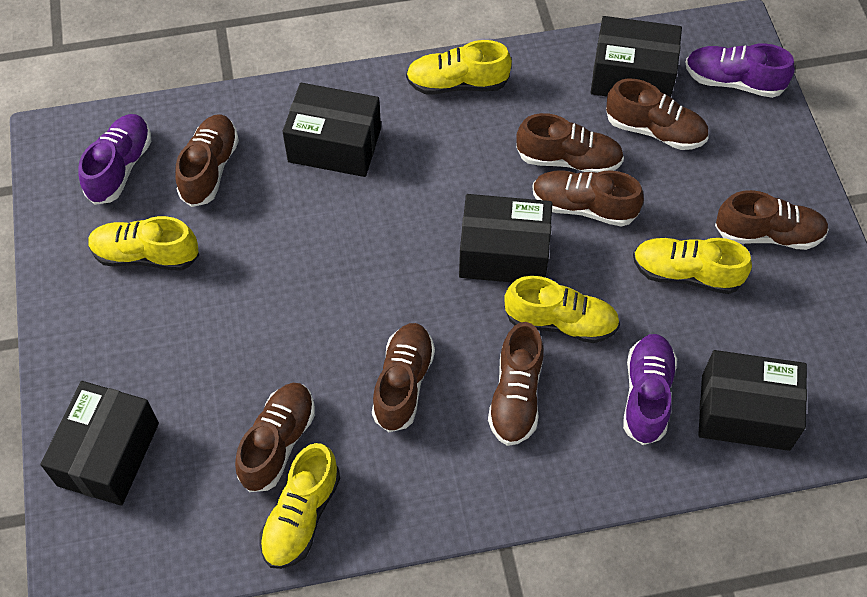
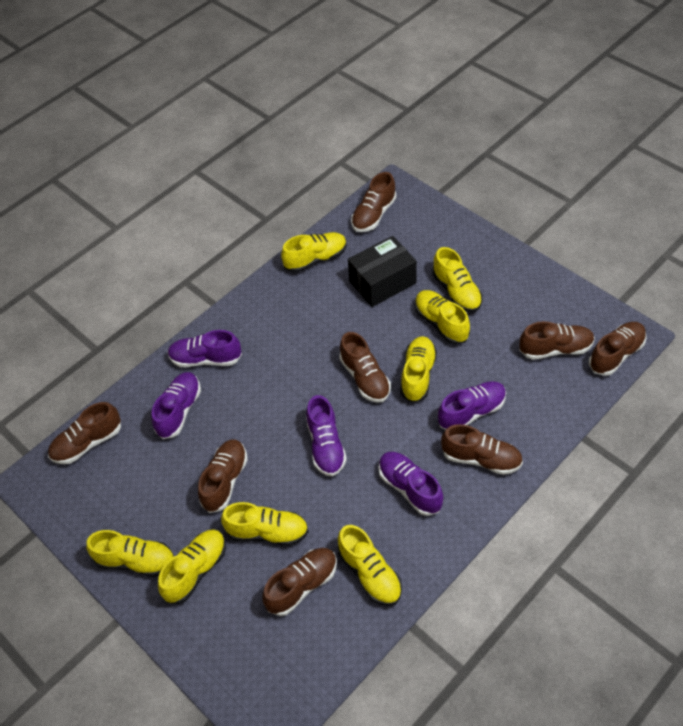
black box: 5 -> 1
purple shoe: 3 -> 5
yellow shoe: 5 -> 8

